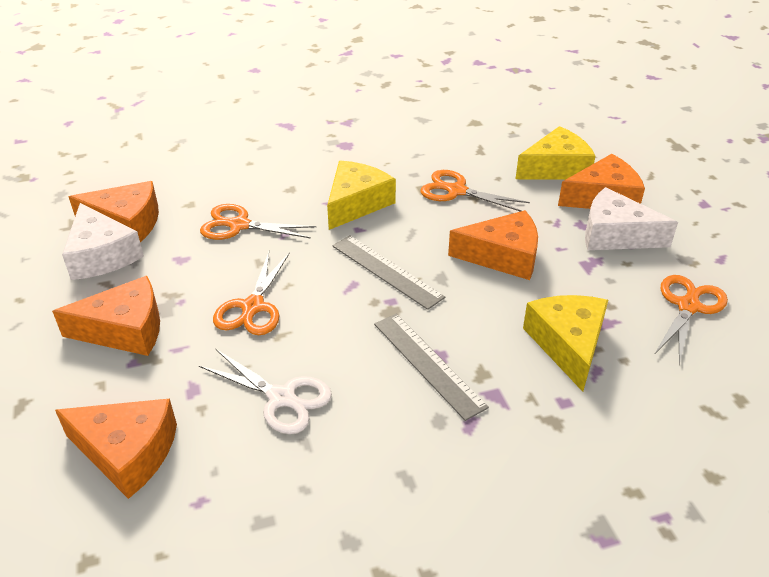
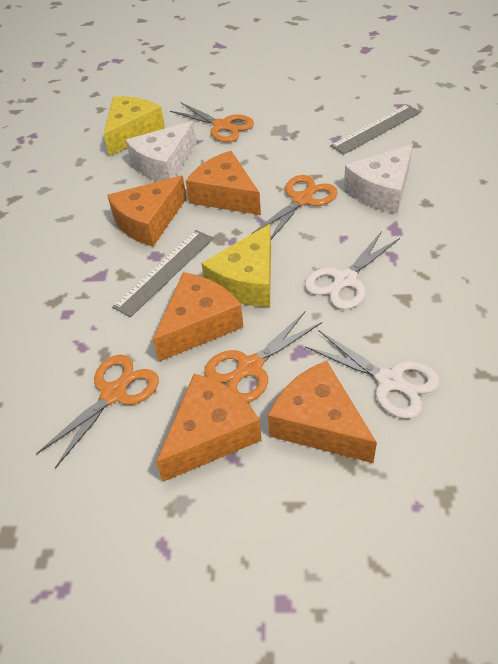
white scissors: 1 -> 2
yellow cheese: 3 -> 2

